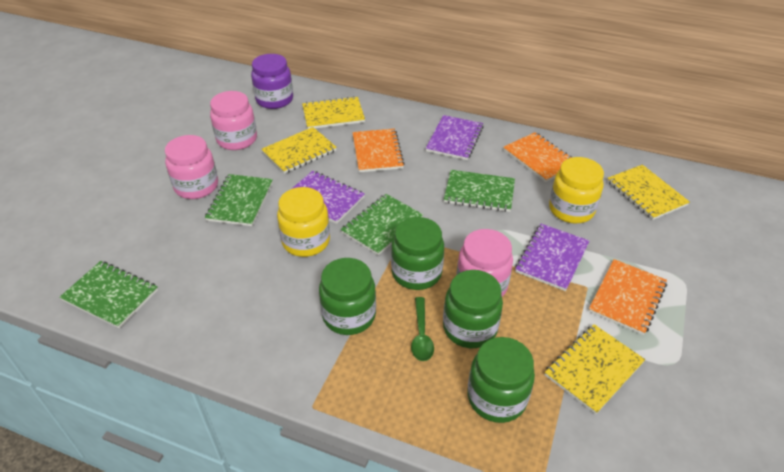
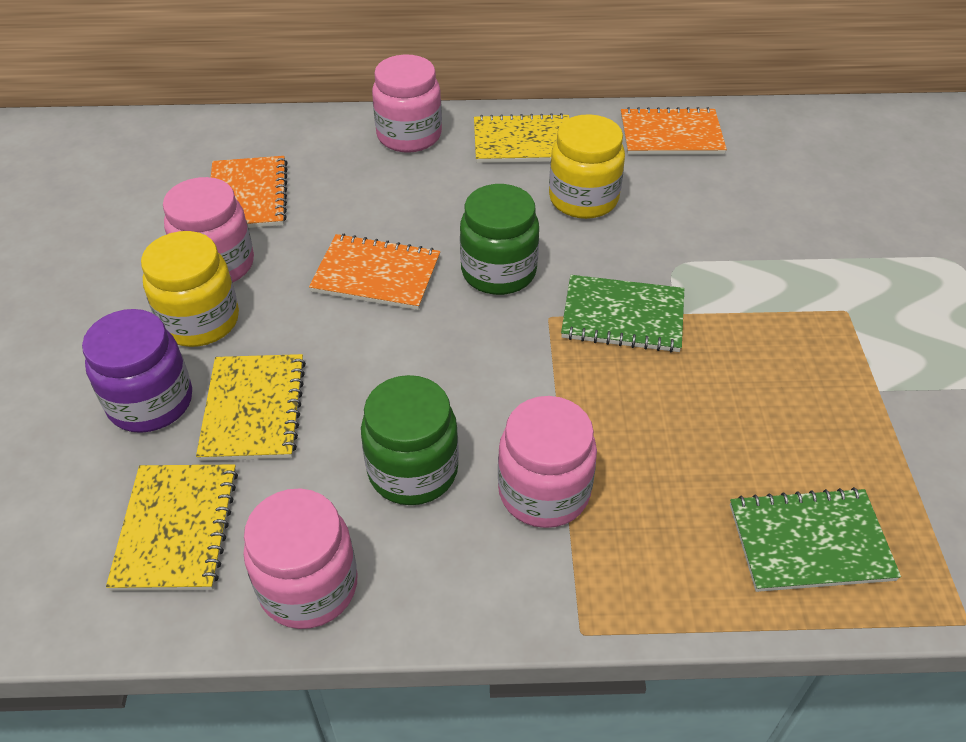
green jar: 4 -> 2
green notebook: 4 -> 2
green spoon: 1 -> 0
pink jar: 3 -> 4
purple notebook: 3 -> 0
yellow notebook: 4 -> 3

